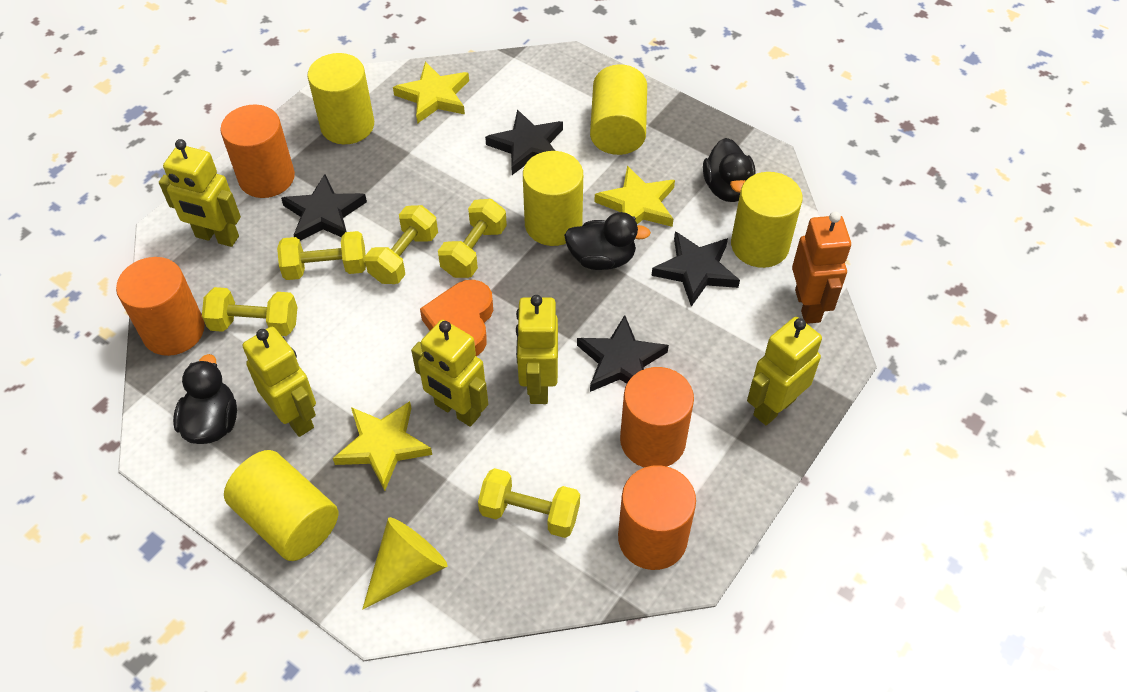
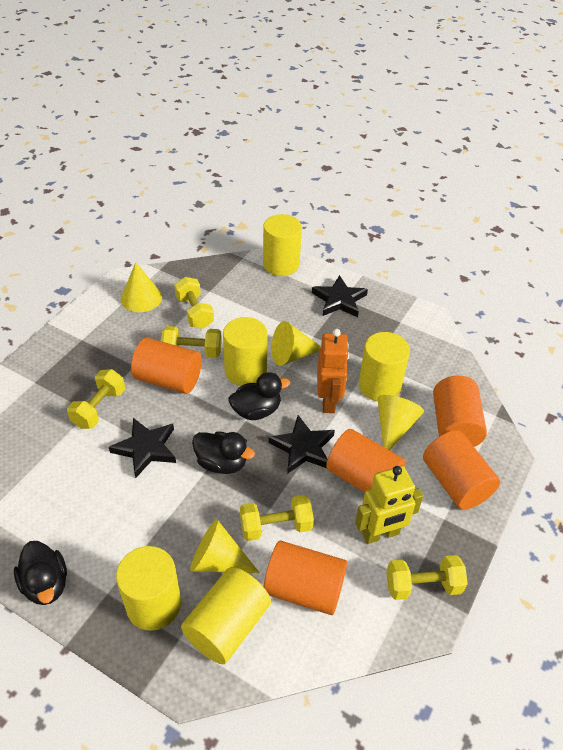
black star: 4 -> 3
orange cylinder: 4 -> 5
orange heart: 1 -> 0
yellow cone: 1 -> 4
yellow robot: 5 -> 1
yellow star: 3 -> 0

